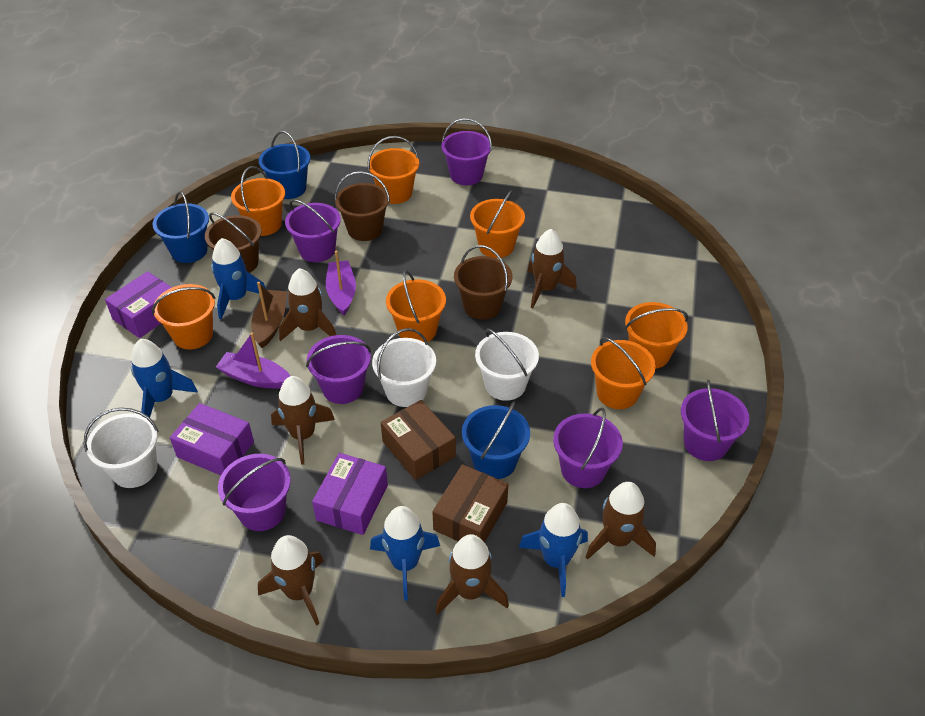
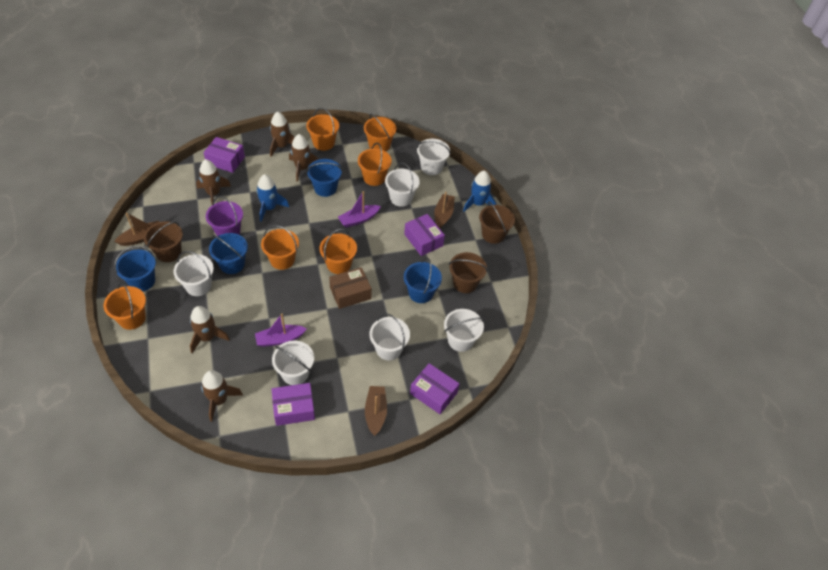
blue bucket: 3 -> 4
blue rocket: 4 -> 2
brown boat: 1 -> 3
brown box: 2 -> 1
brown rocket: 6 -> 5
orange bucket: 7 -> 6
purple box: 3 -> 4
purple bucket: 6 -> 1
white bucket: 3 -> 6

